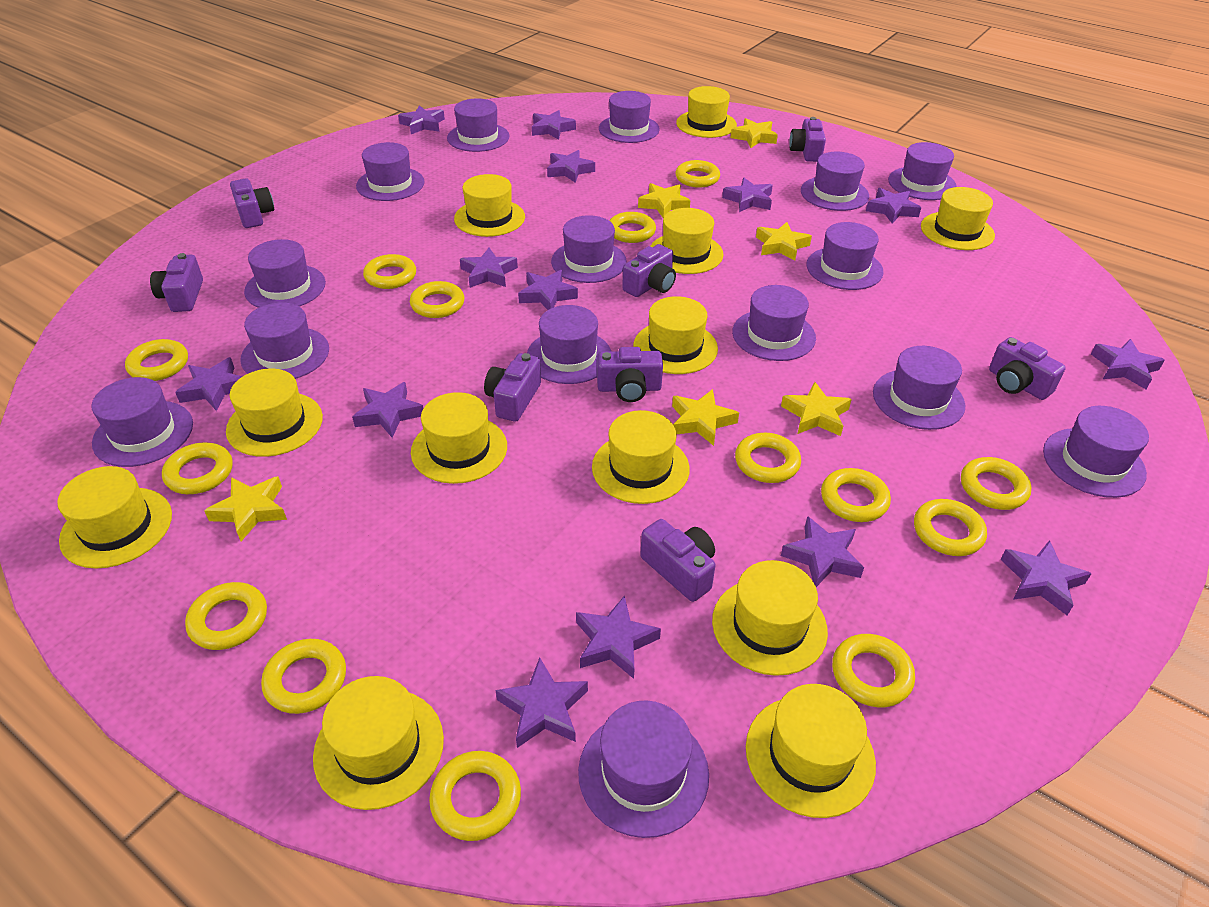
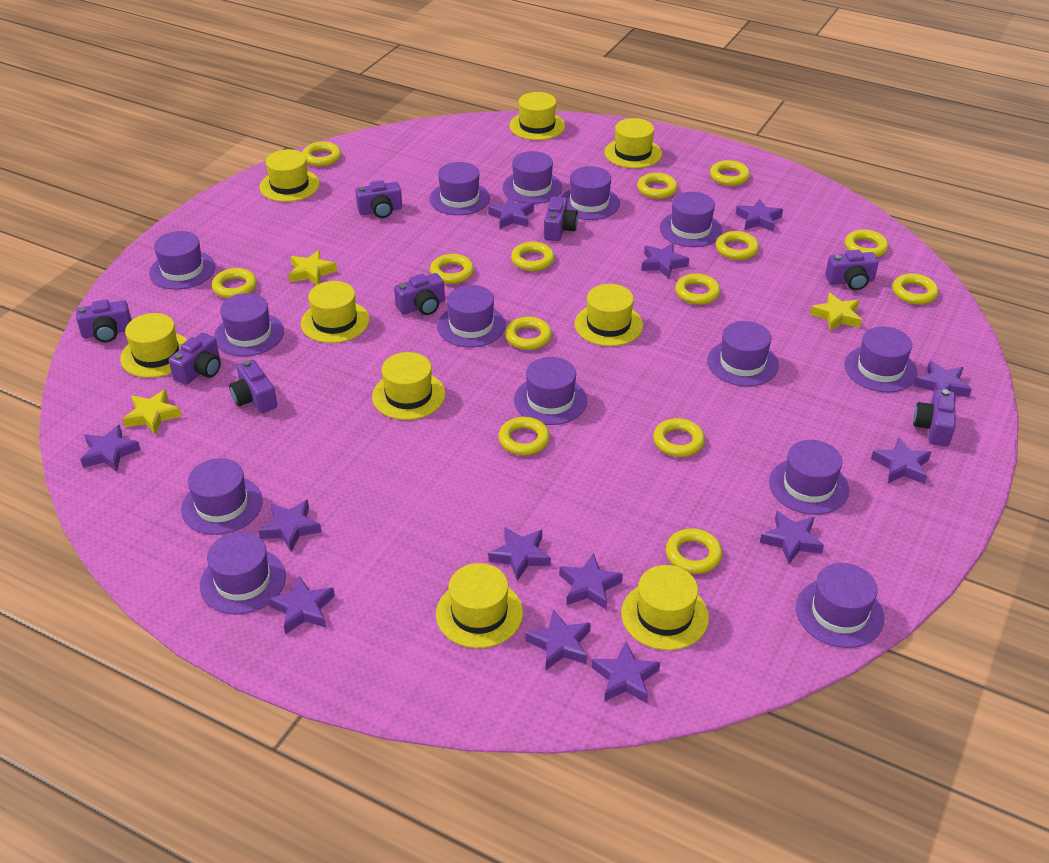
purple hat: 15 -> 14
purple star: 14 -> 13
yellow hat: 12 -> 9
yellow star: 6 -> 3

